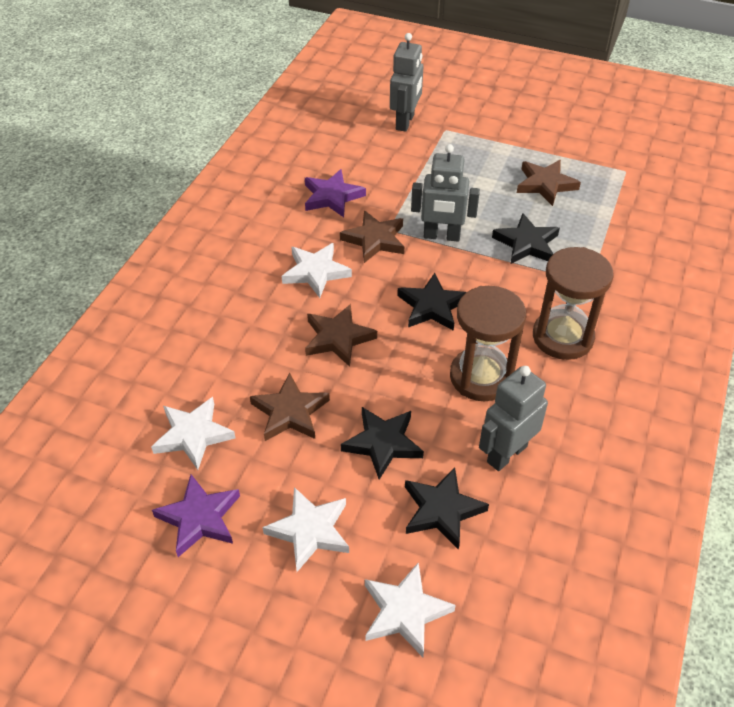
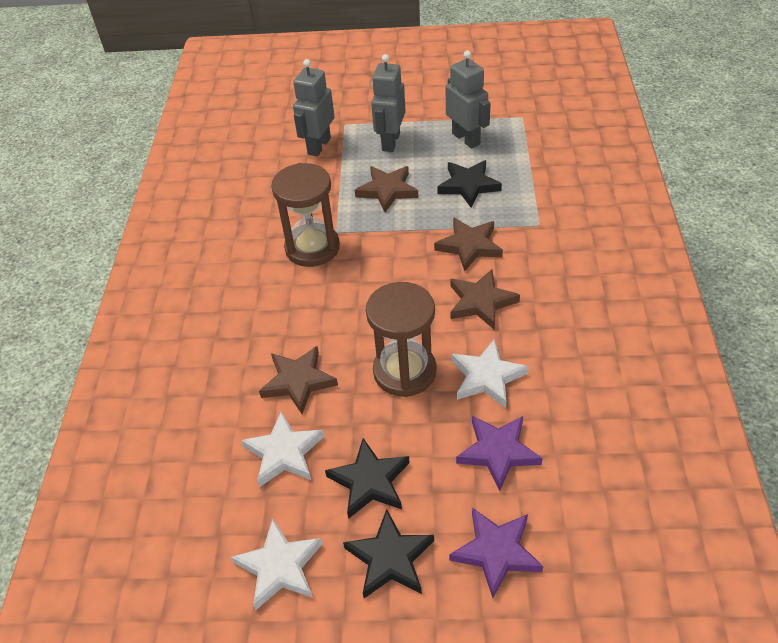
black star: 4 -> 3
white star: 4 -> 3

